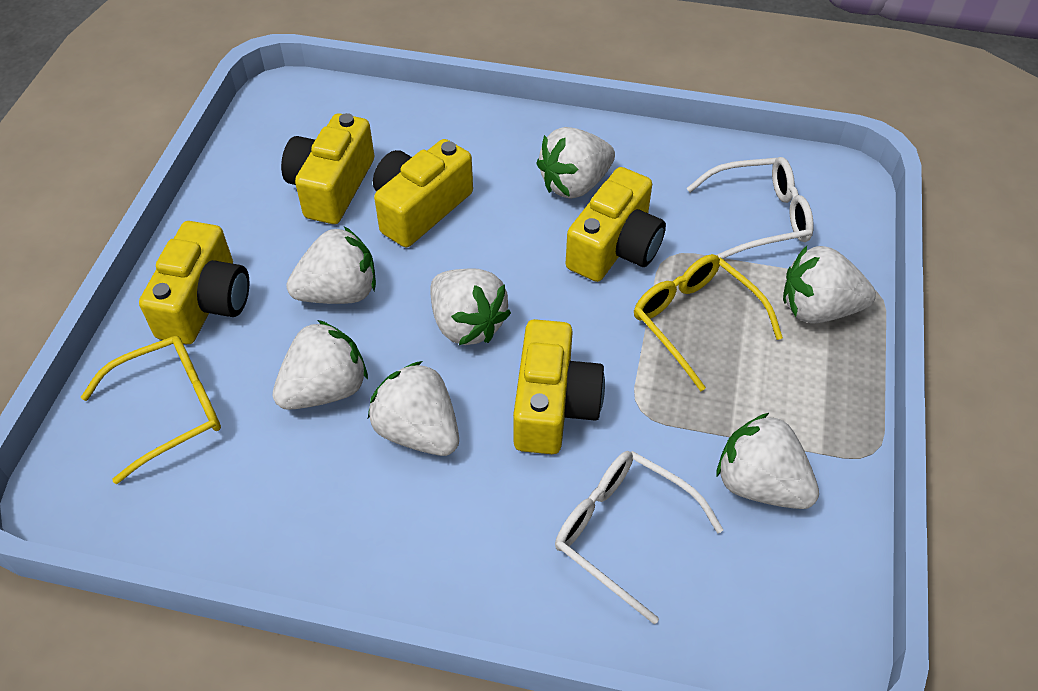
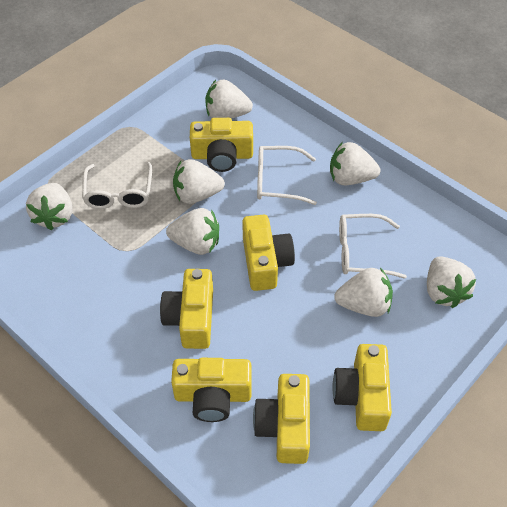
white glasses: 2 -> 3
yellow camera: 5 -> 6
yellow glasses: 2 -> 0

